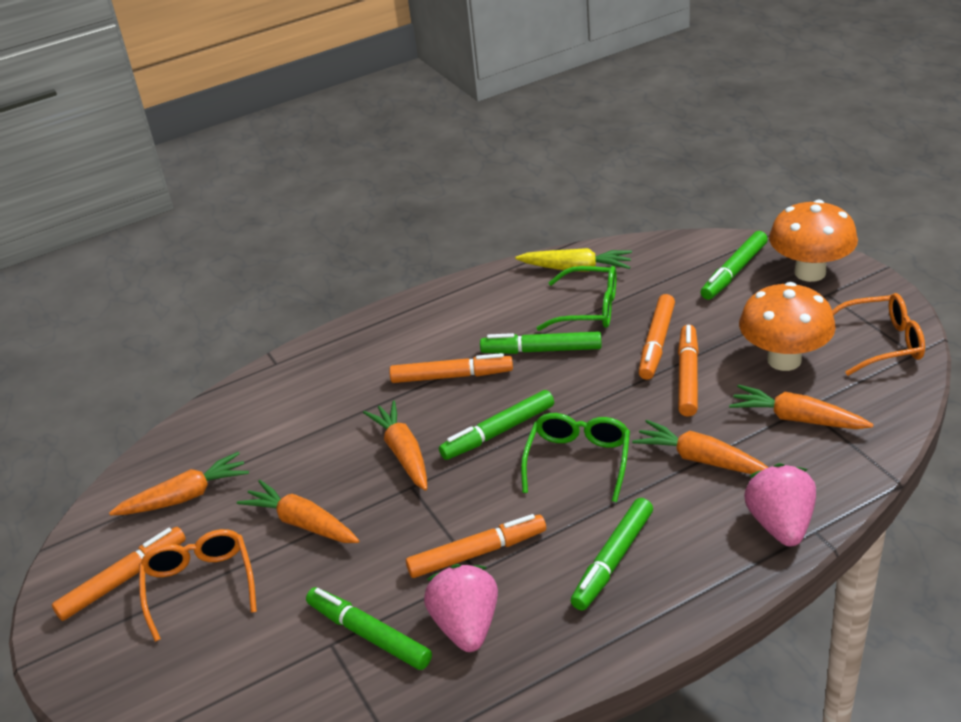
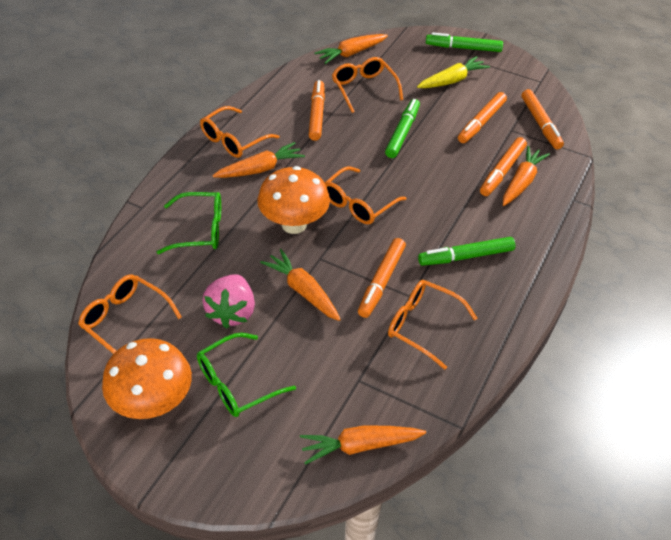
green marker: 5 -> 3
orange glasses: 2 -> 5
pink strawberry: 2 -> 1

